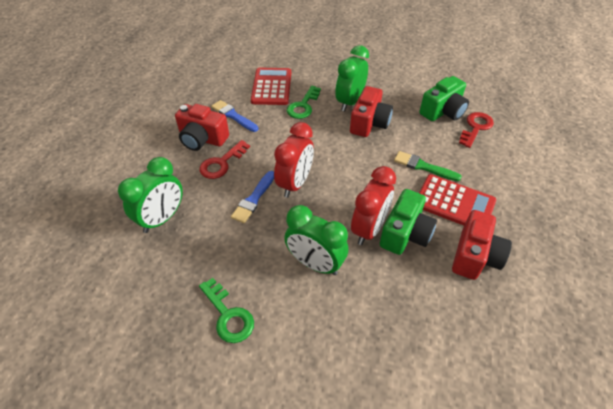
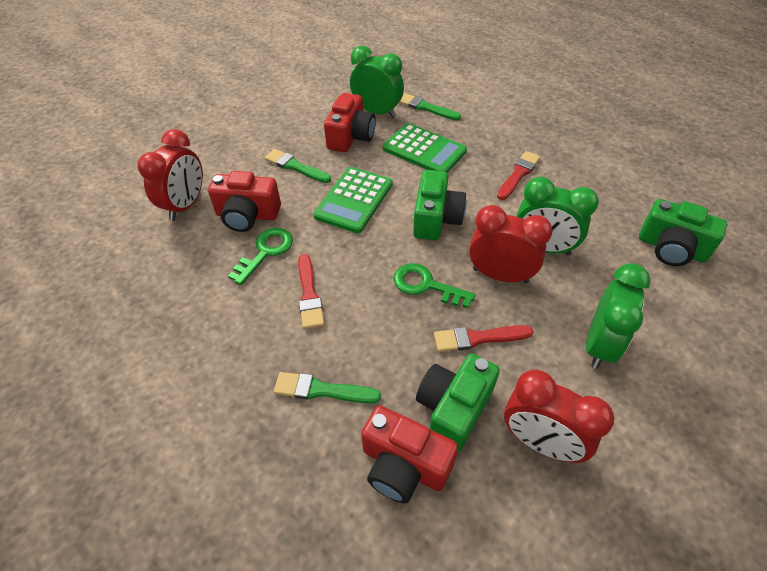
blue brush: 2 -> 0
green brush: 1 -> 3
green calculator: 0 -> 2
green camera: 2 -> 3
red brush: 0 -> 3
red calculator: 2 -> 0
red clock: 2 -> 3
red key: 2 -> 0

